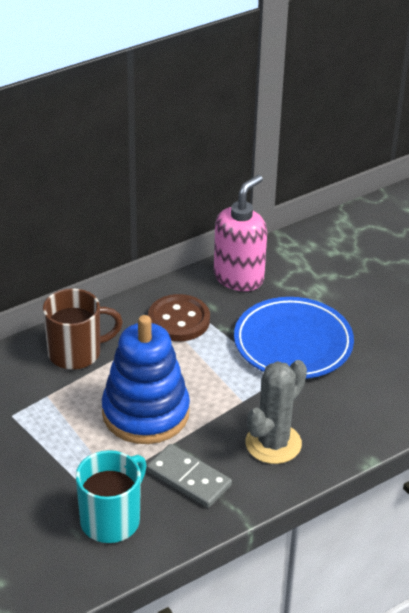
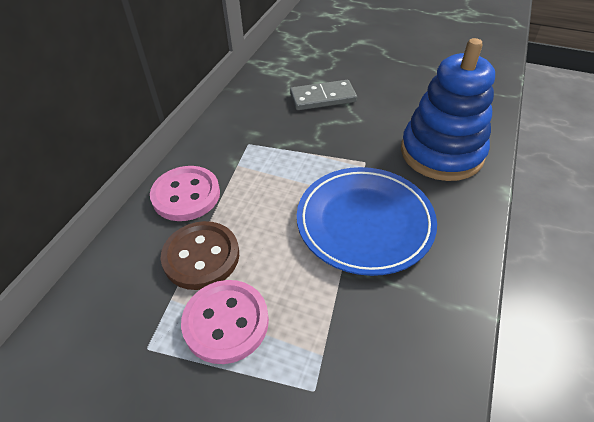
brown mug: 1 -> 0
grey cactus: 1 -> 0
pink button: 0 -> 2
pink soap dispenser: 1 -> 0
turquoise mug: 1 -> 0

